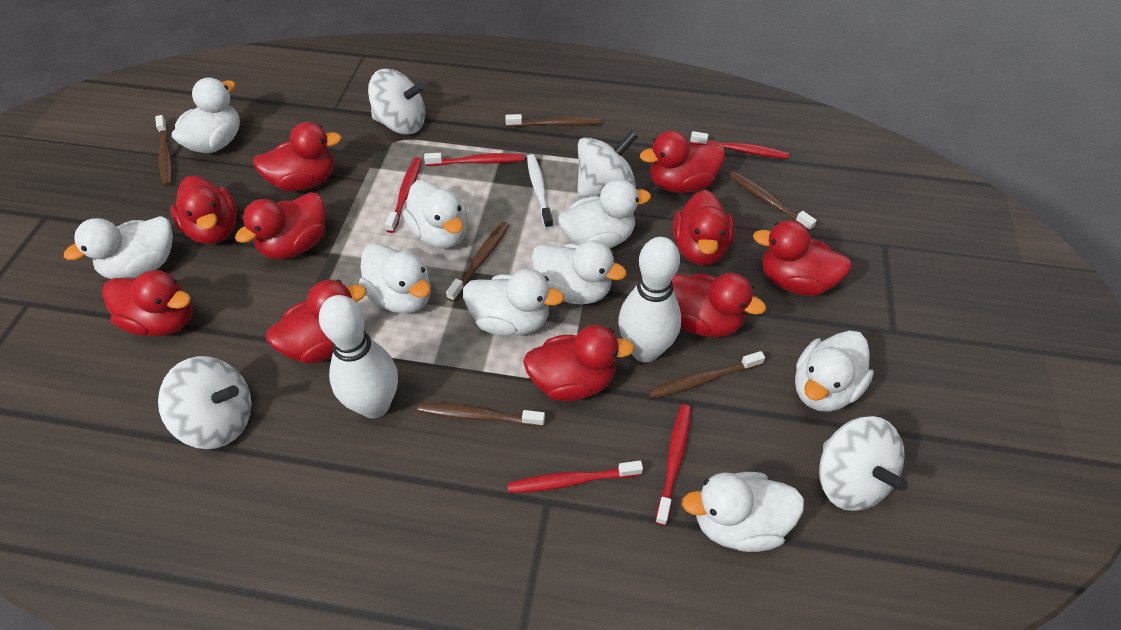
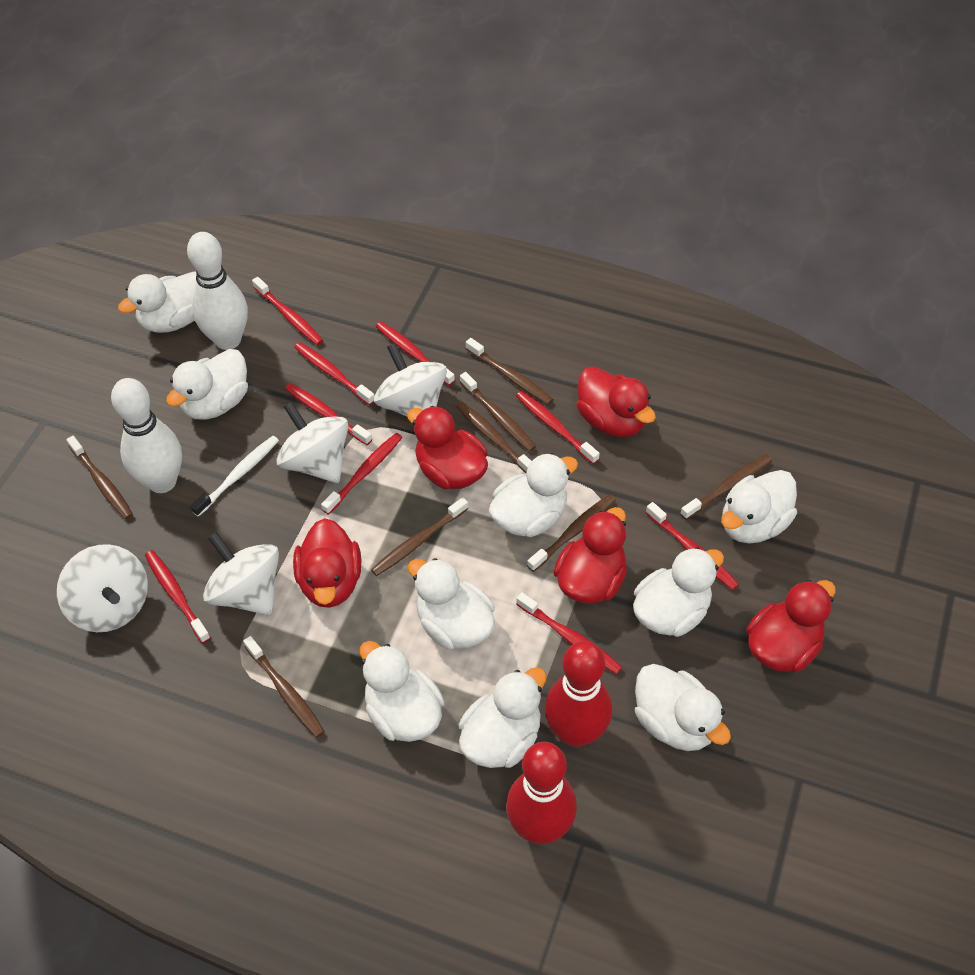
brown toothbrush: 6 -> 8
red bowling pin: 0 -> 2
red duck: 10 -> 5
red toothbrush: 5 -> 9

